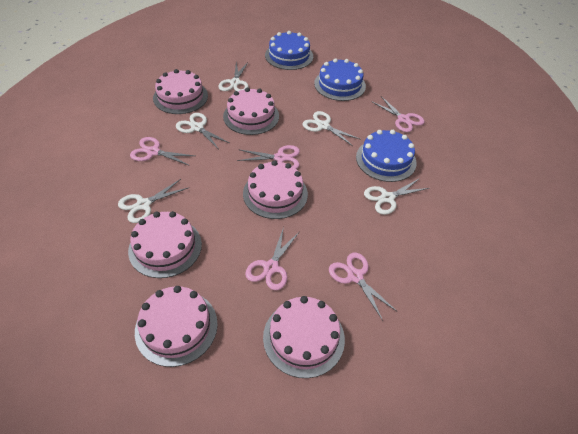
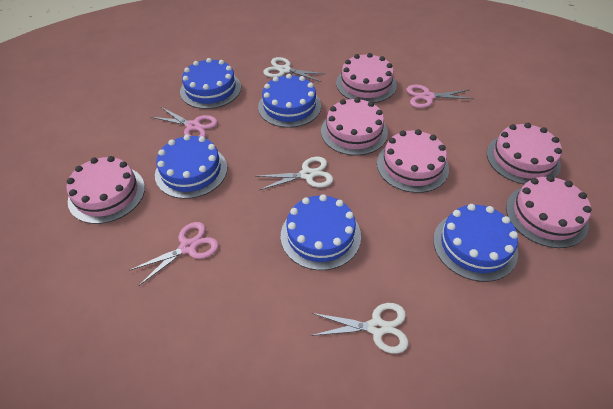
blue cake: 3 -> 5
pink scissors: 5 -> 3
white scissors: 5 -> 3

